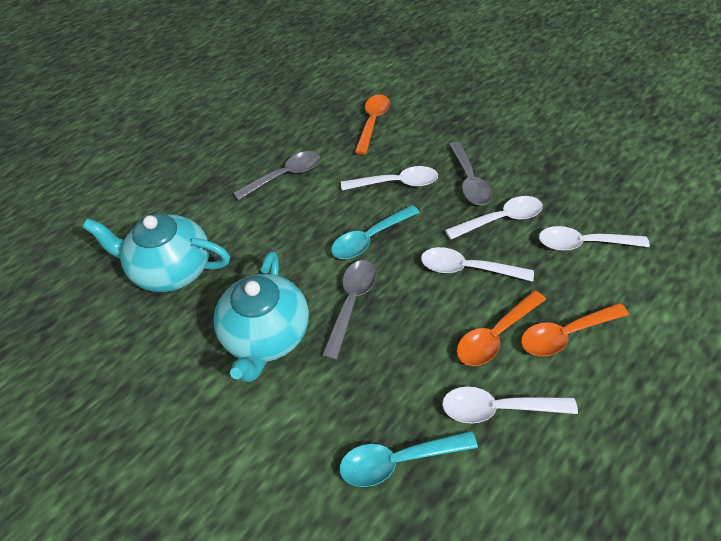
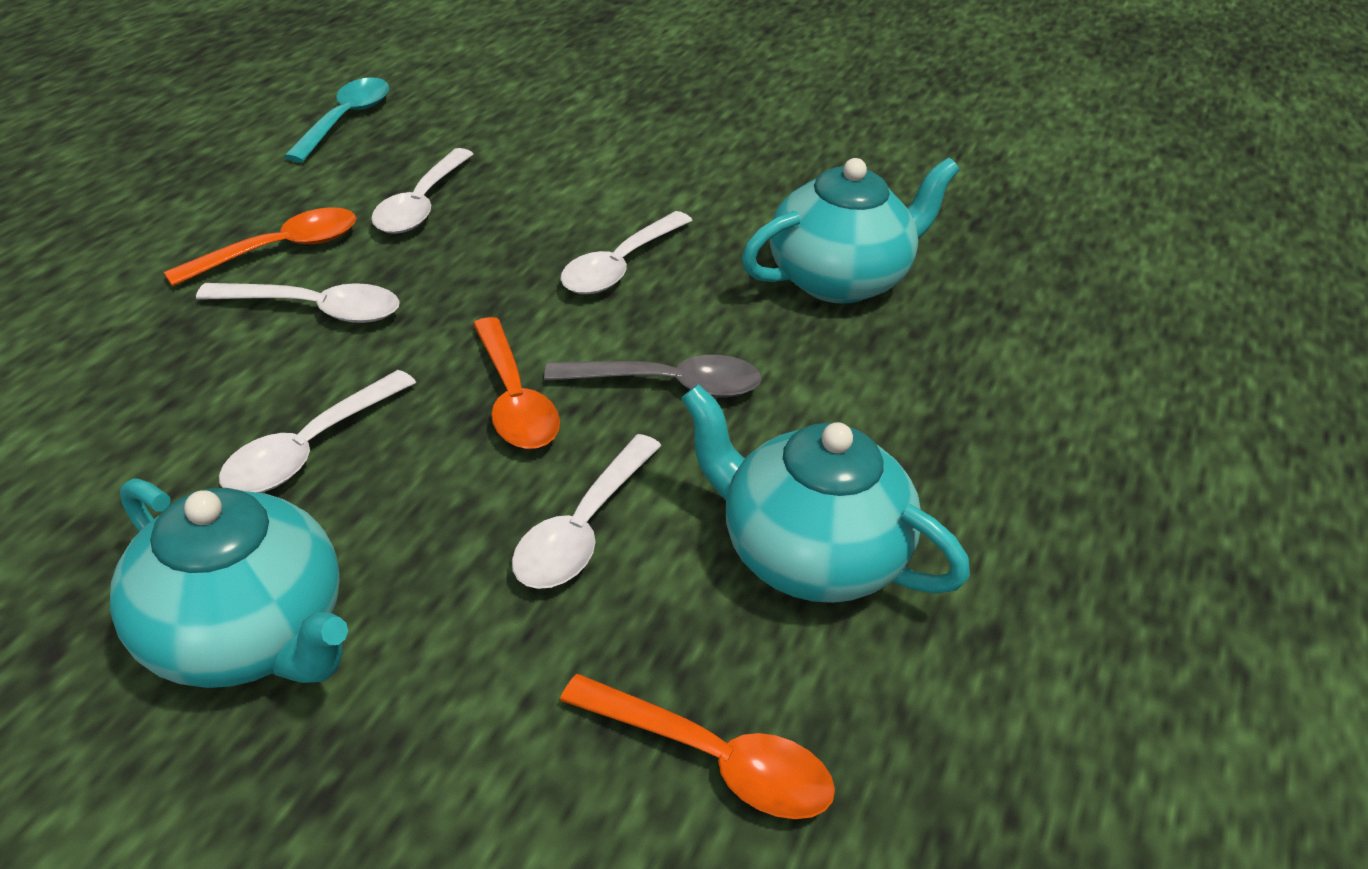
grey spoon: 3 -> 1
turquoise spoon: 2 -> 1
turquoise teapot: 2 -> 3

